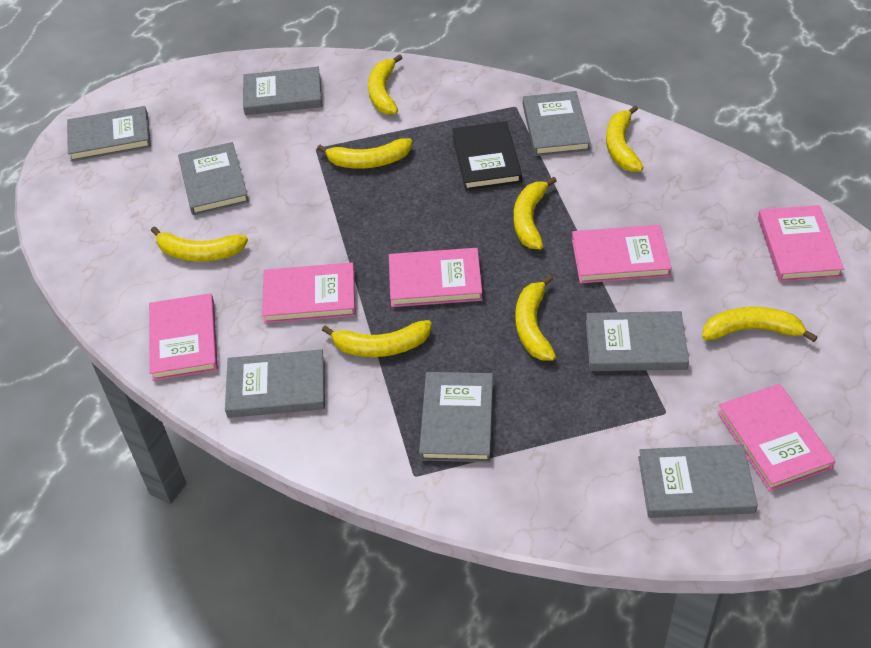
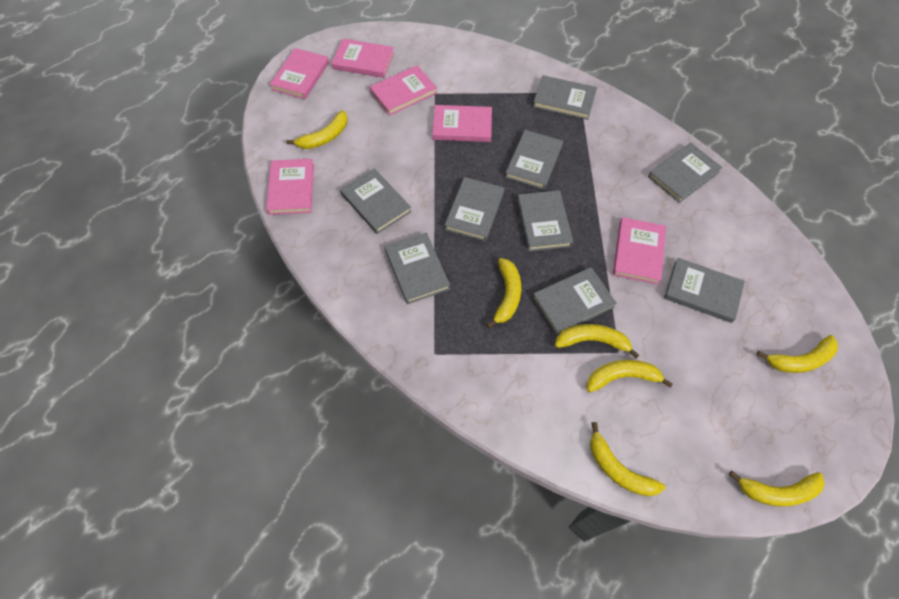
black book: 1 -> 0
grey book: 8 -> 9
yellow banana: 8 -> 7

